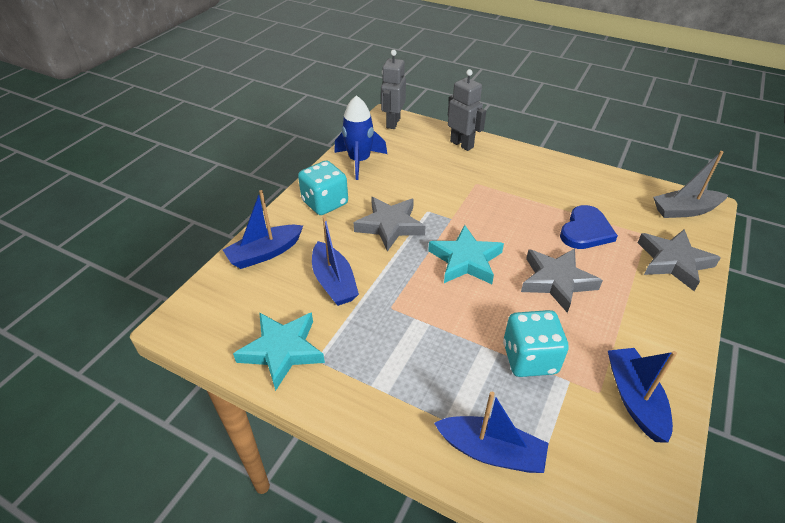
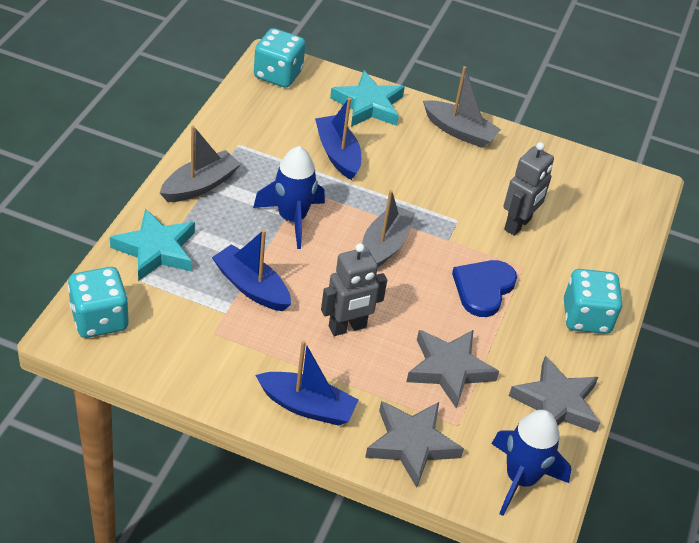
blue boat: 4 -> 3
blue rocket: 1 -> 2
grey boat: 1 -> 3
turquoise dice: 2 -> 3

